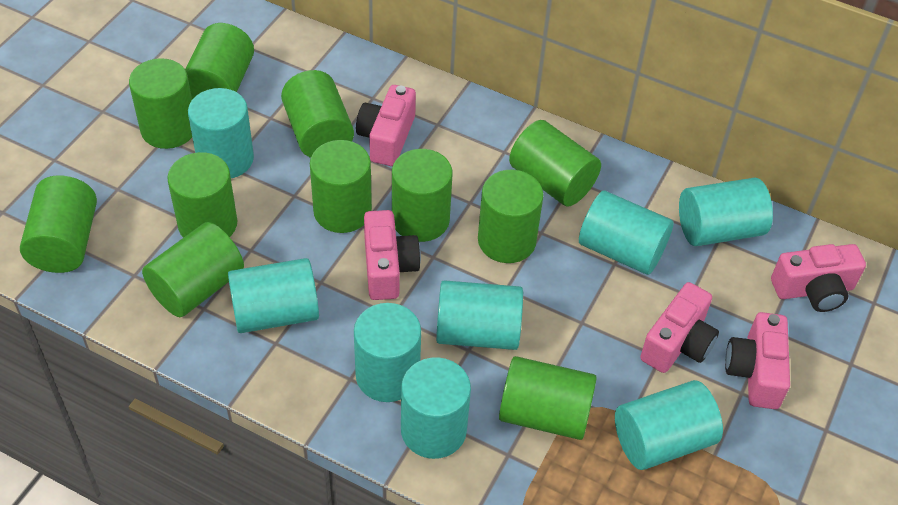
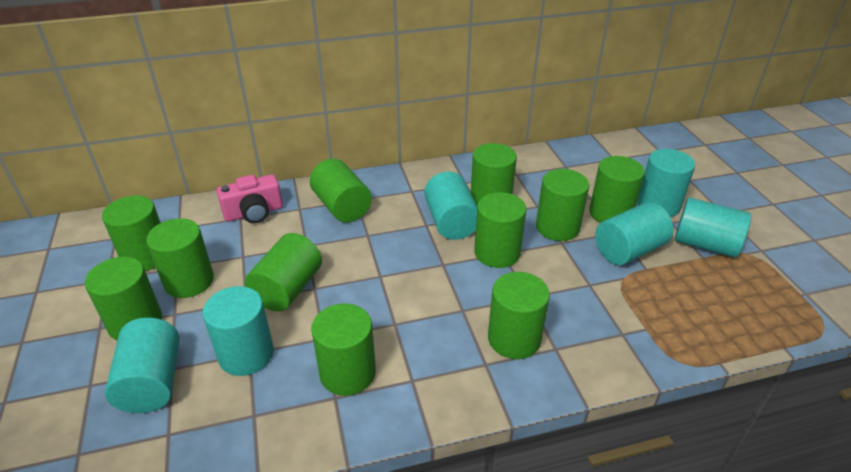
pink camera: 5 -> 1
turquoise cylinder: 8 -> 6

